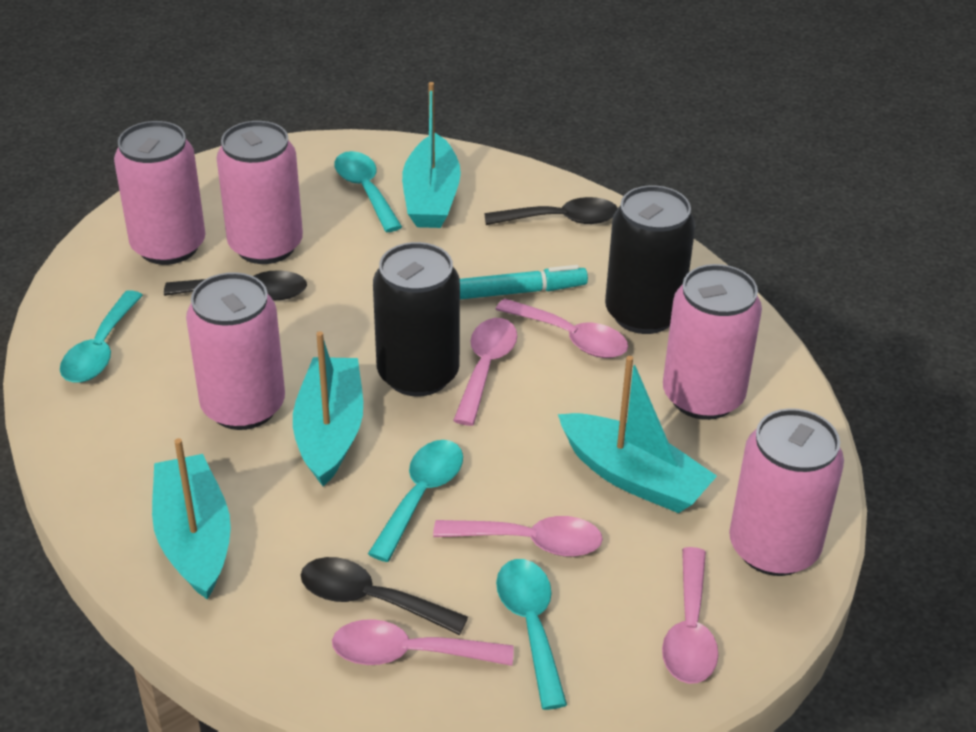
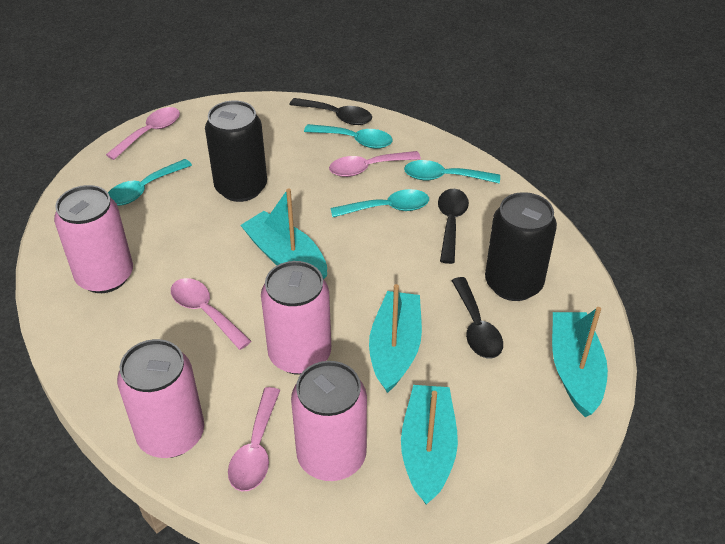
pink can: 5 -> 4
pink spoon: 5 -> 4
turquoise marker: 1 -> 0

